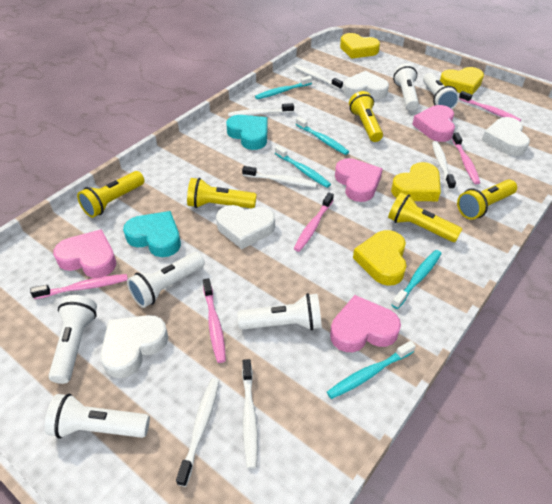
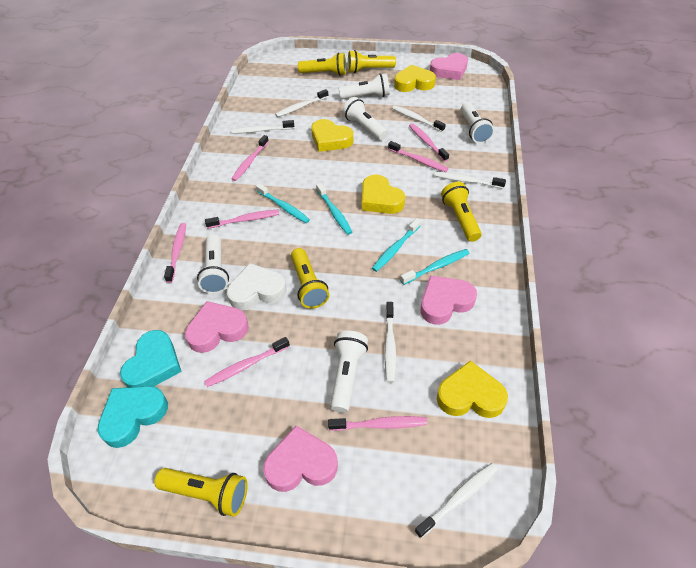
pink toothbrush: 5 -> 7
turquoise toothbrush: 5 -> 4
white flashlight: 6 -> 5
white heart: 4 -> 1

